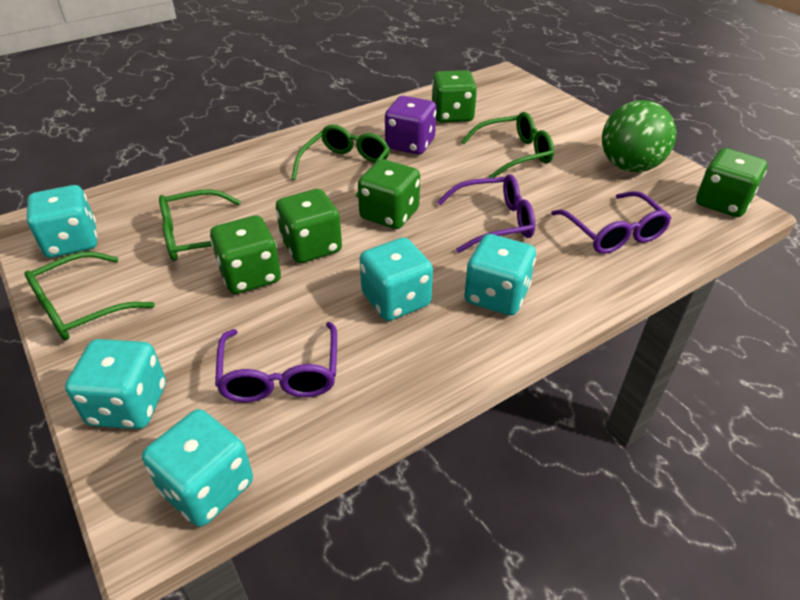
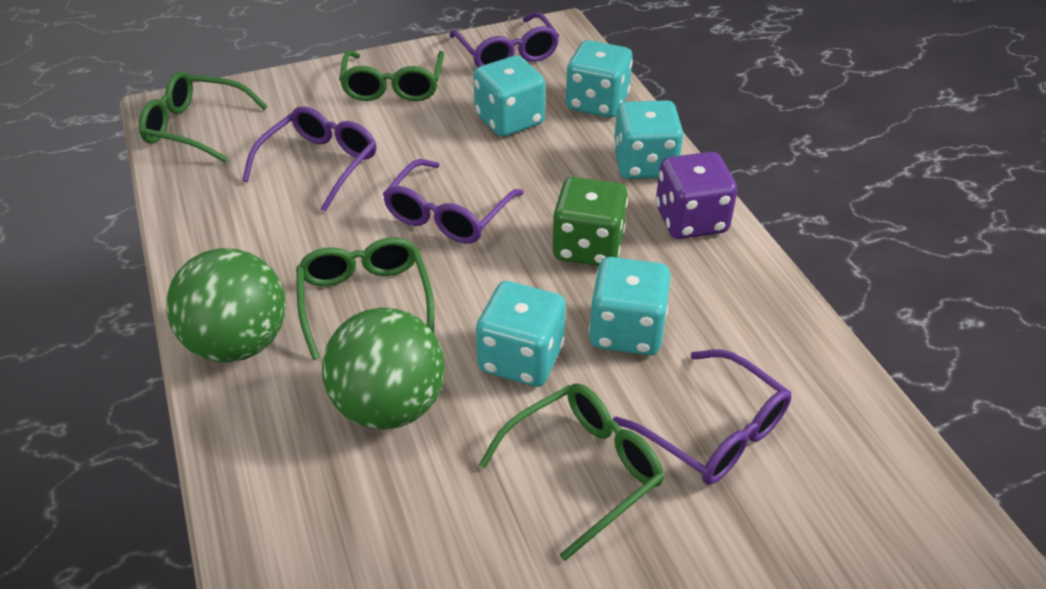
green ball: 1 -> 2
green dice: 5 -> 1
purple glasses: 3 -> 4

